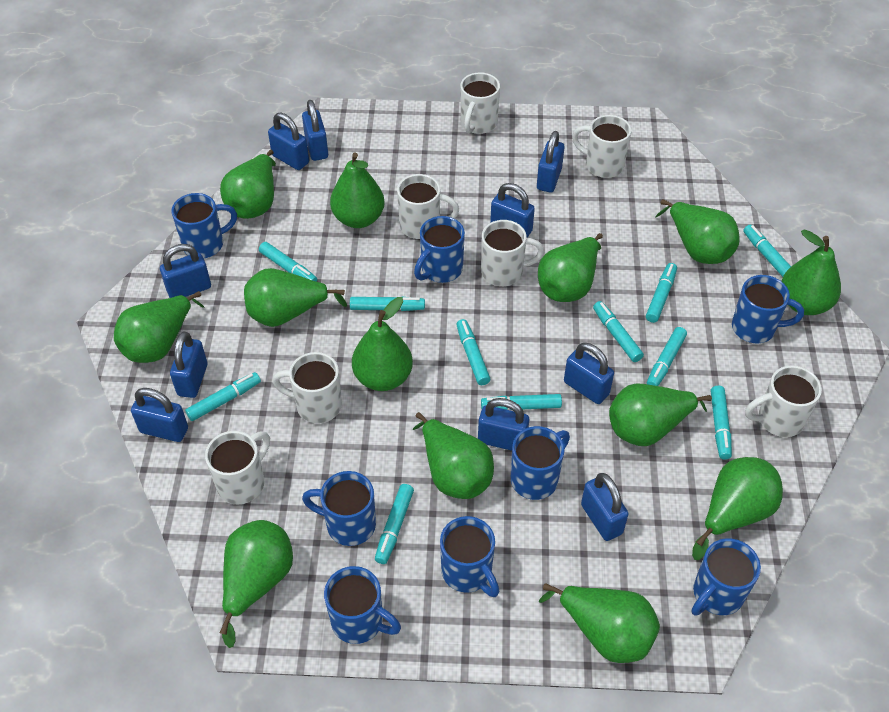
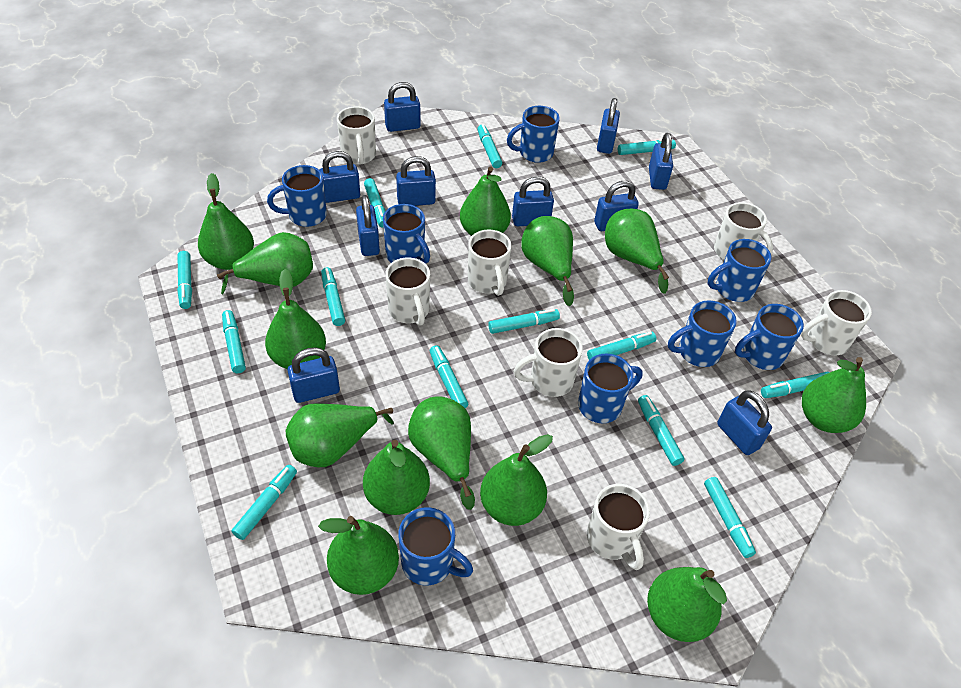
turquoise marker: 11 -> 13

